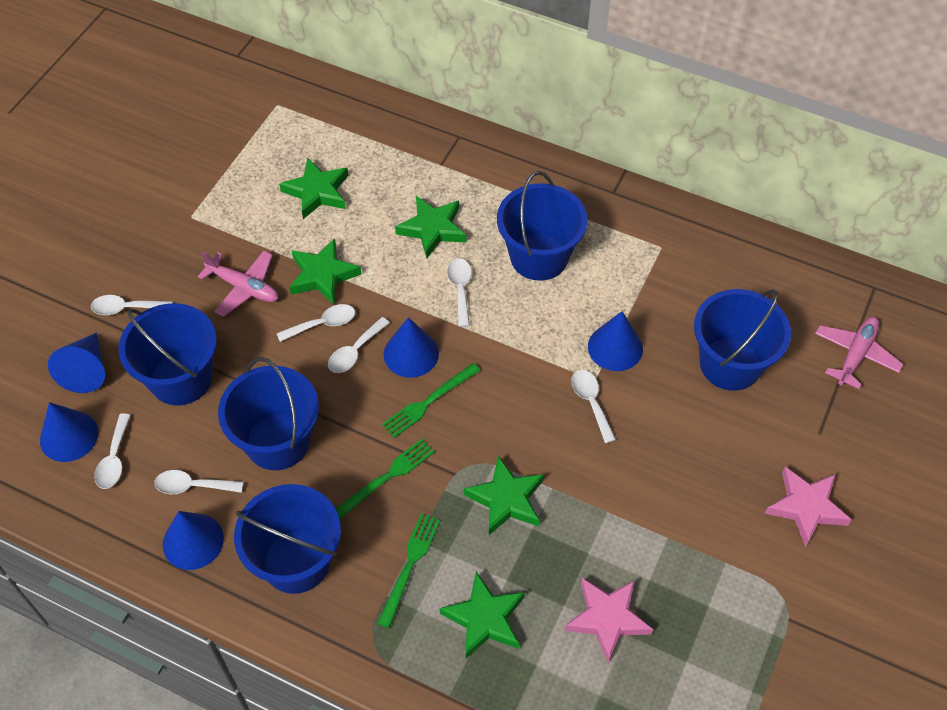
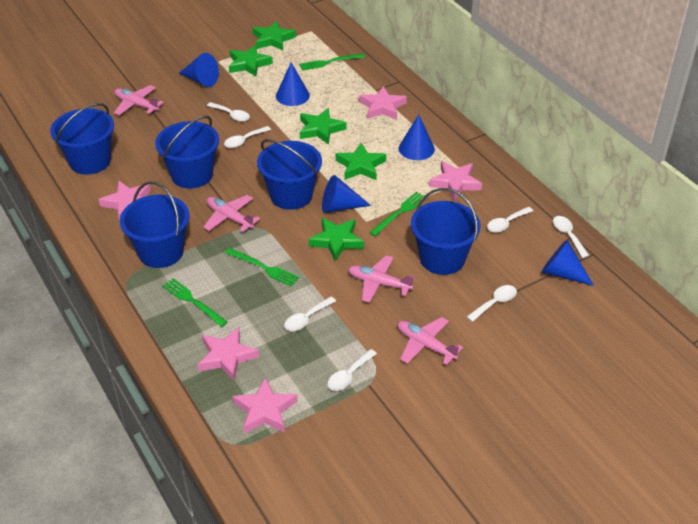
green fork: 3 -> 4
pink plane: 2 -> 4
pink star: 2 -> 5

